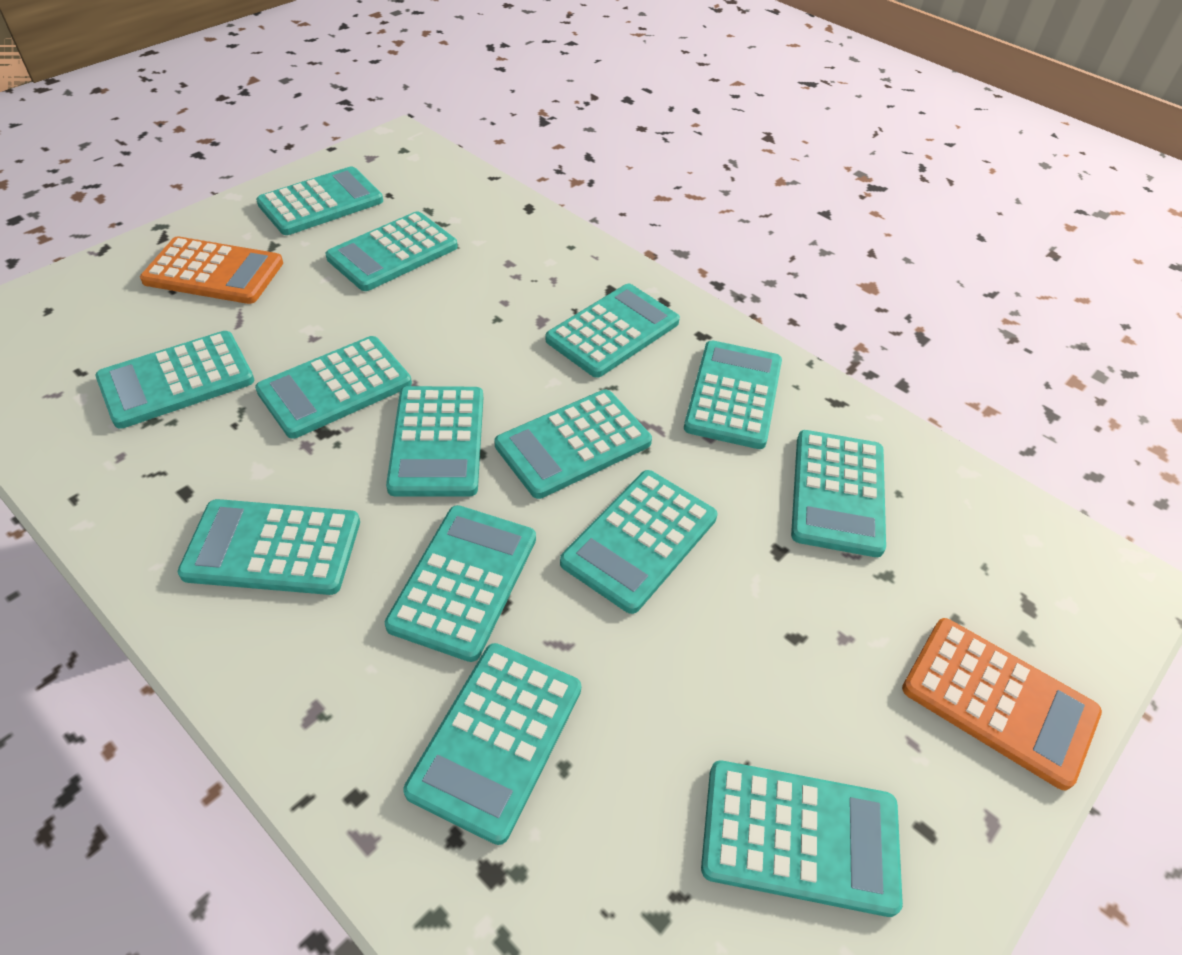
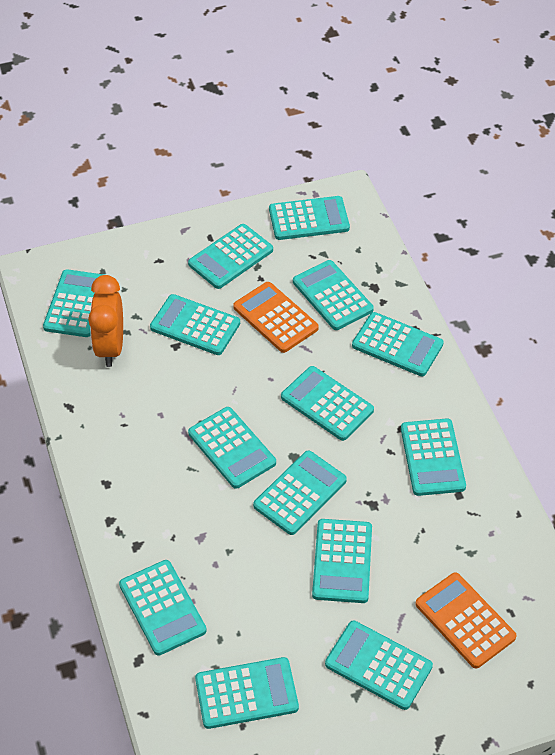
orange clock: 0 -> 1

